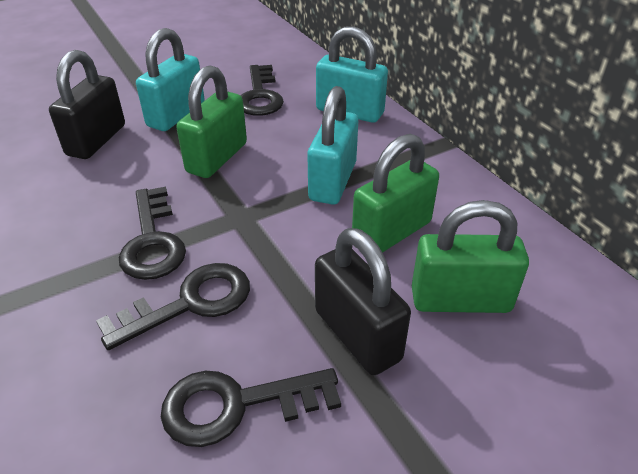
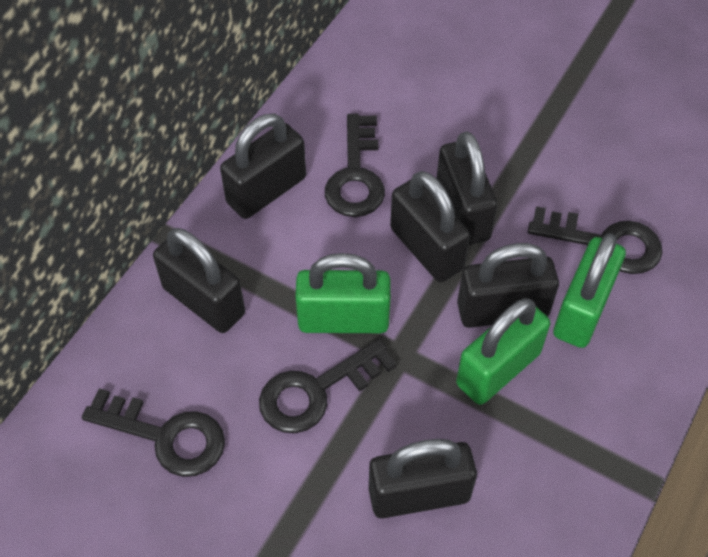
black padlock: 2 -> 6
turquoise padlock: 3 -> 0

